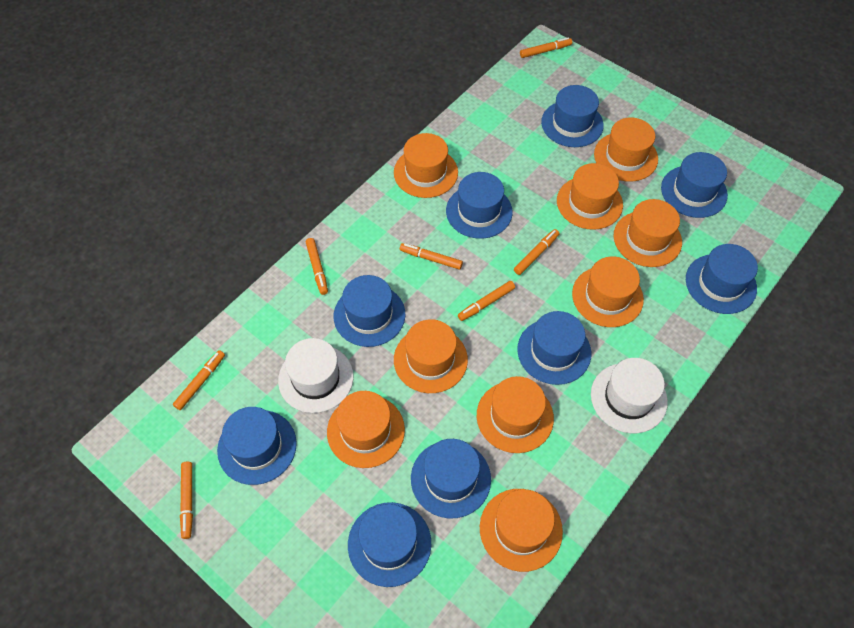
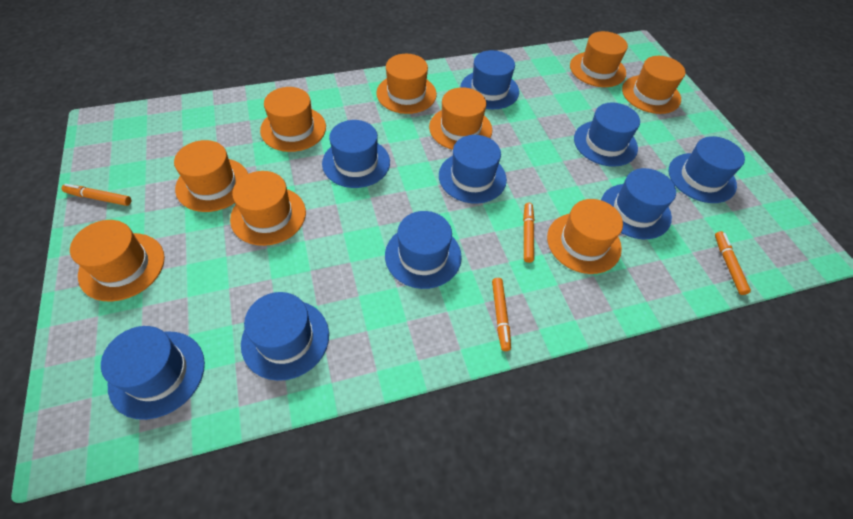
orange marker: 7 -> 4
white hat: 2 -> 0

